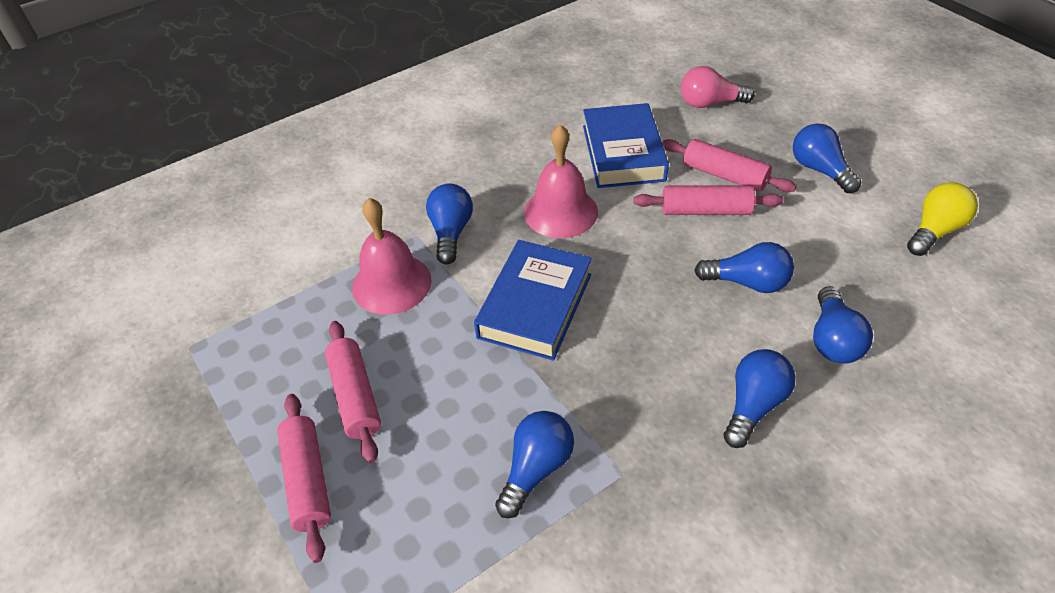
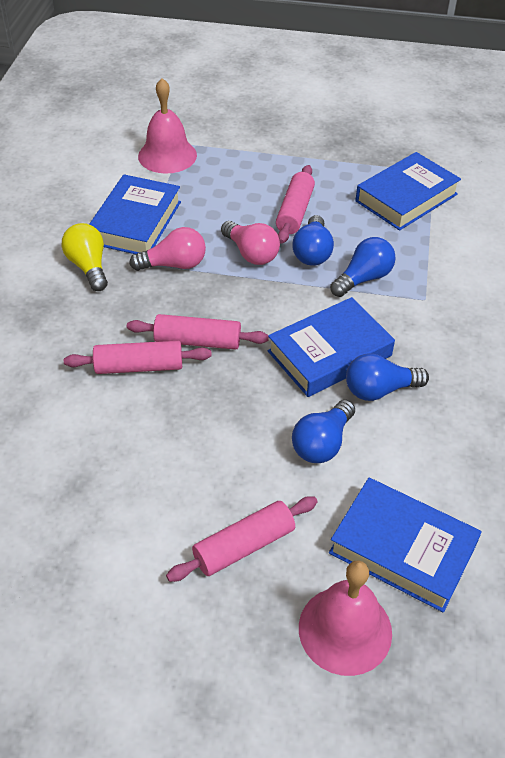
blue book: 2 -> 4
blue light bulb: 6 -> 4
pink light bulb: 1 -> 2

